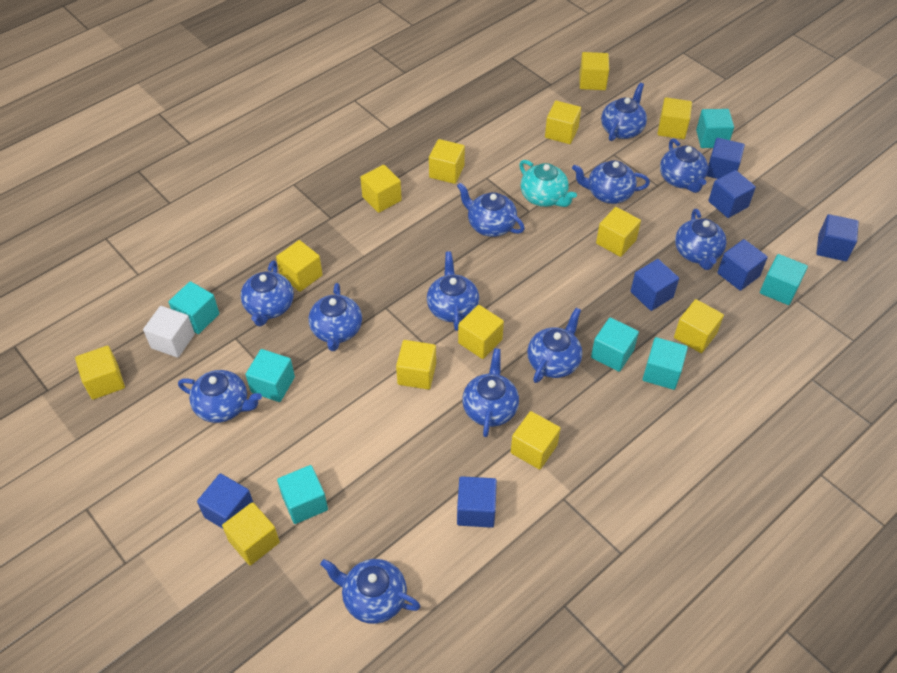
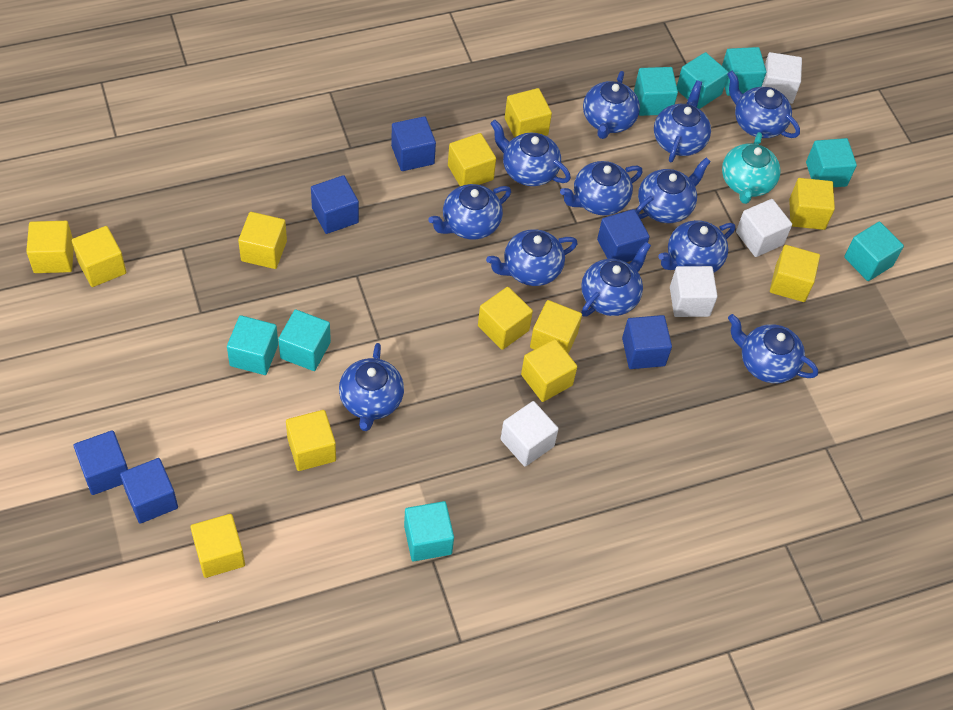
blue cube: 7 -> 6
turquoise cube: 7 -> 8
white cube: 1 -> 4
yellow cube: 13 -> 12

